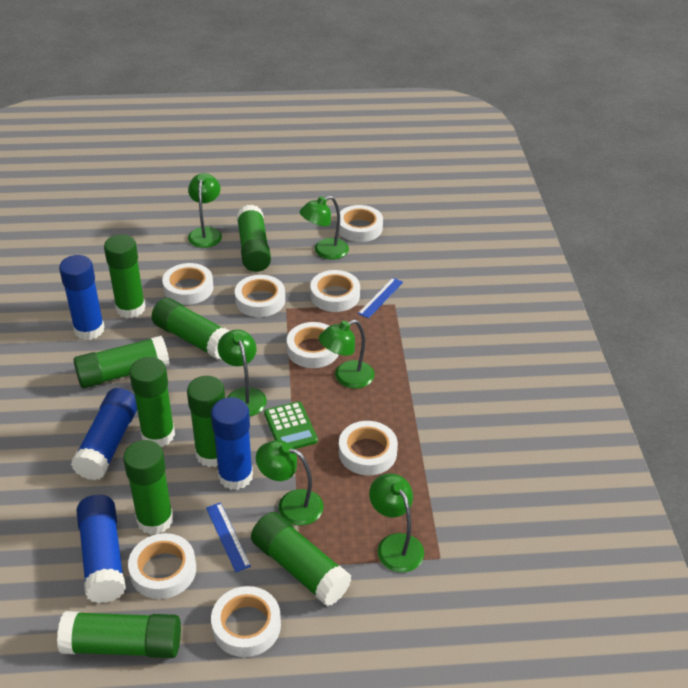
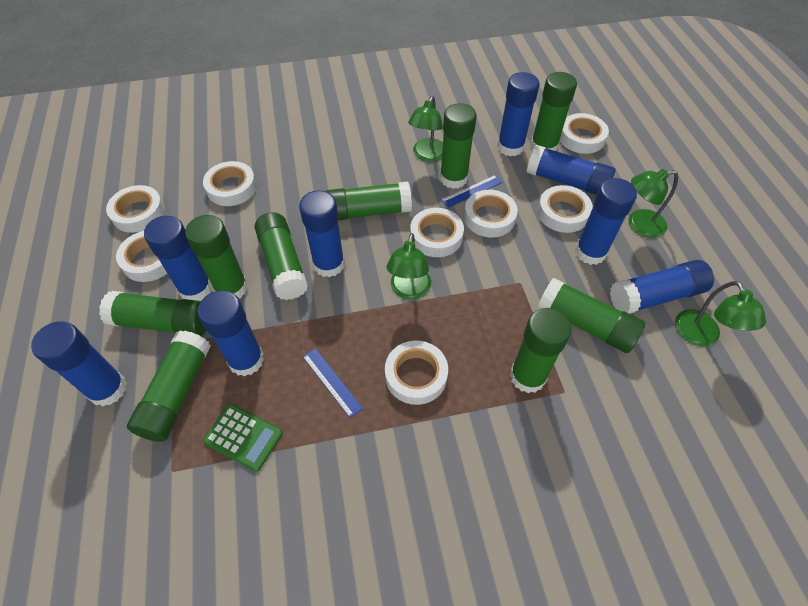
blue glue stick: 4 -> 8
green lamp: 6 -> 4

